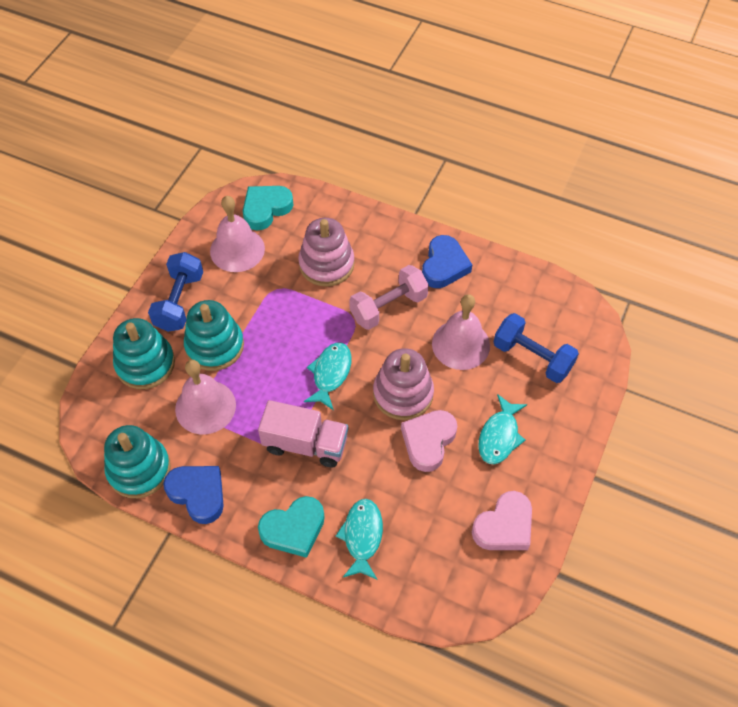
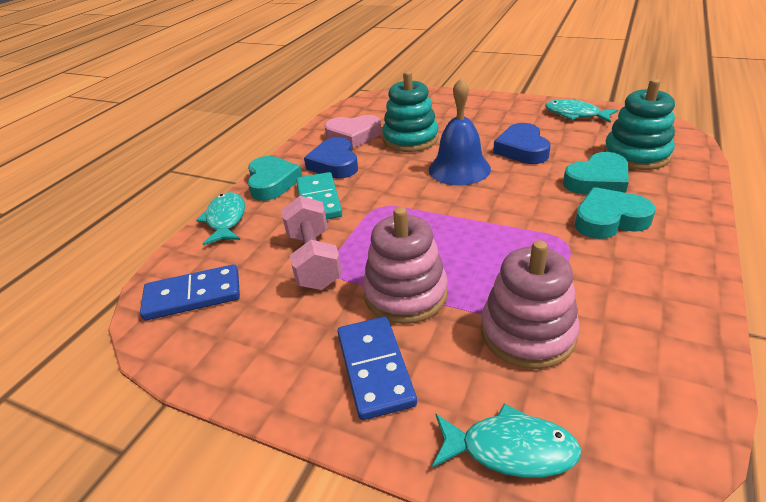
blue bell: 0 -> 1
blue domino: 0 -> 2
blue dumbbell: 2 -> 0
pink bell: 3 -> 0
pink heart: 2 -> 1
pink truck: 1 -> 0
turquoise domino: 0 -> 1
turquoise heart: 2 -> 3
turquoise stacking toy: 3 -> 2

